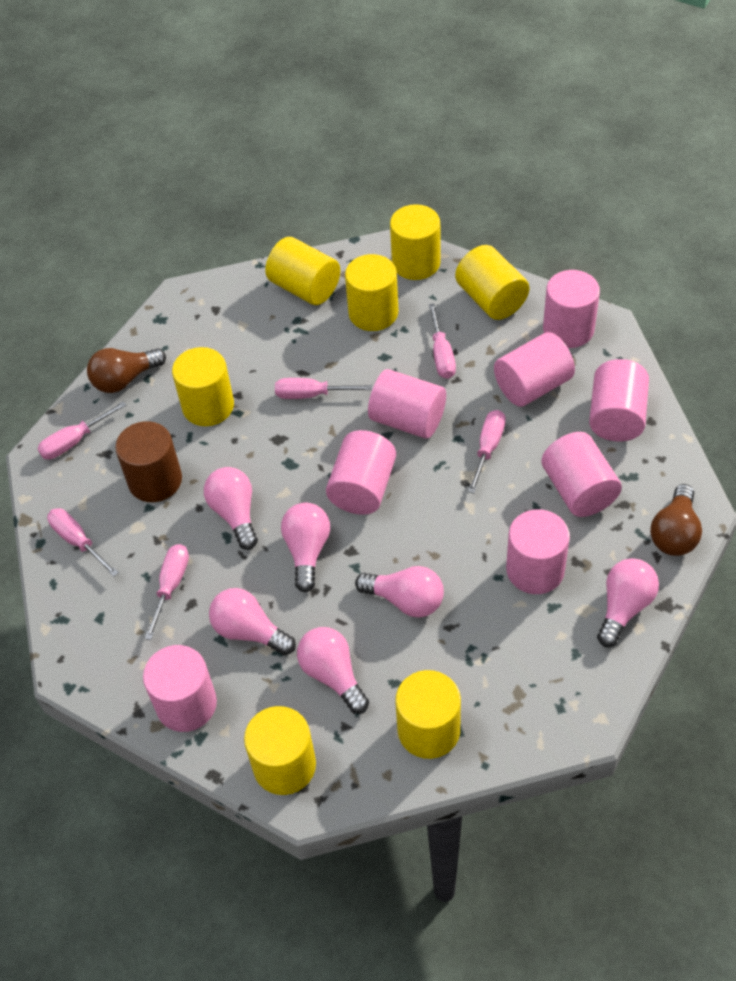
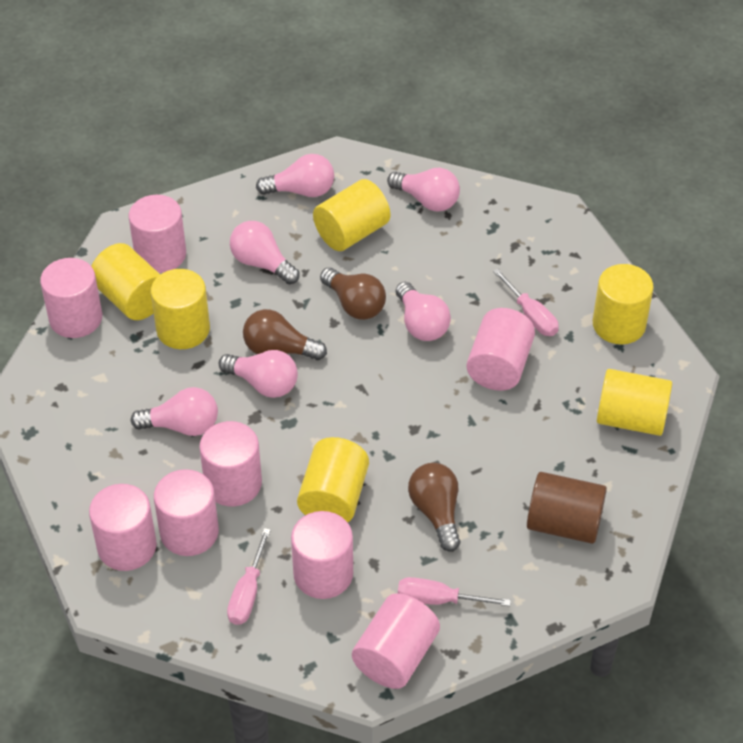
brown light bulb: 2 -> 3
pink screwdriver: 6 -> 3
yellow cylinder: 7 -> 6

